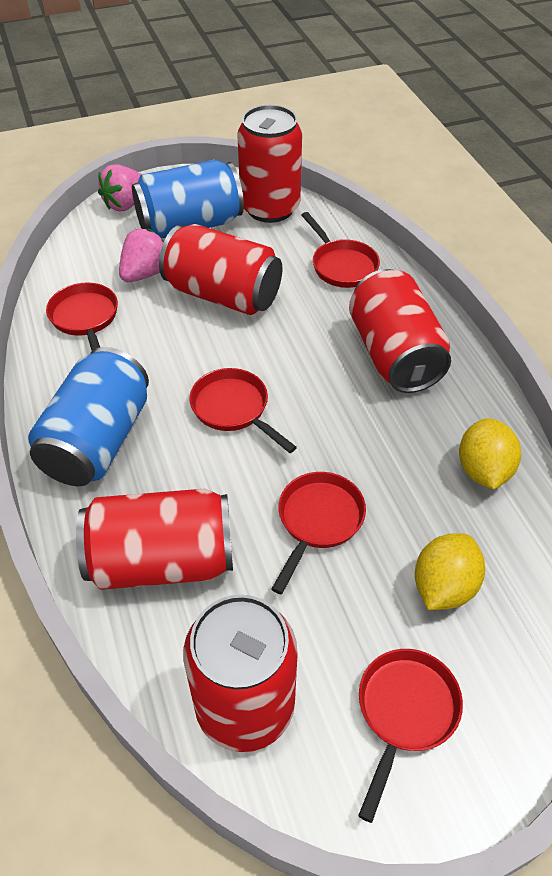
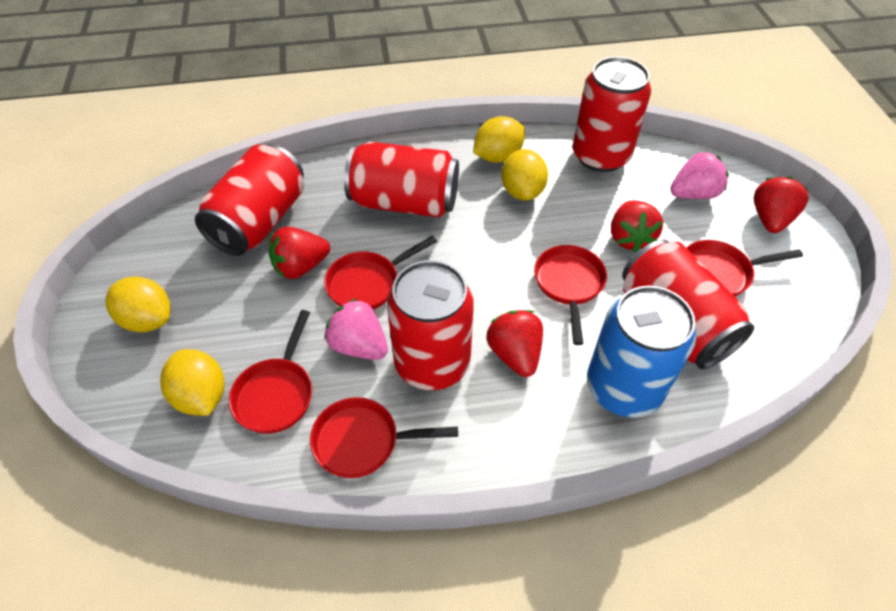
blue can: 2 -> 1
red strawberry: 0 -> 4
yellow lemon: 2 -> 4

